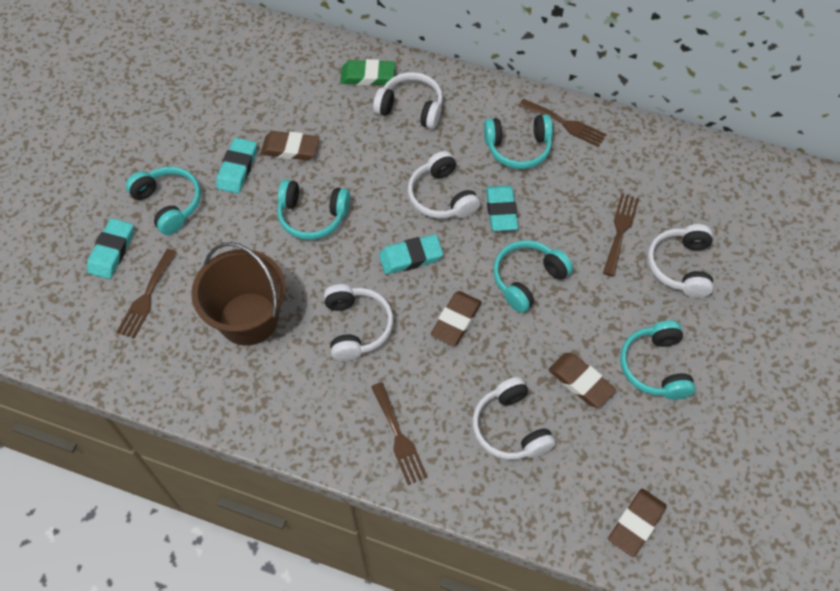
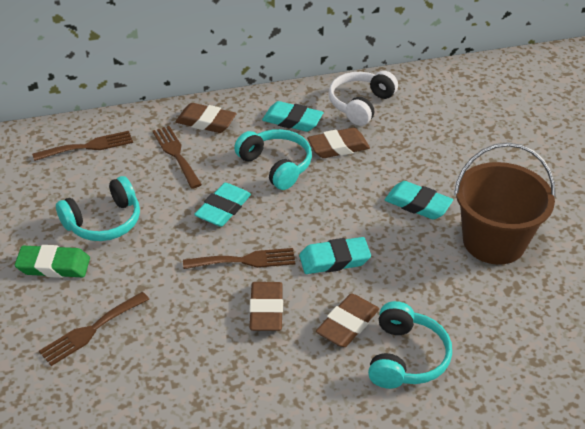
turquoise headphones: 5 -> 3
white headphones: 5 -> 1

